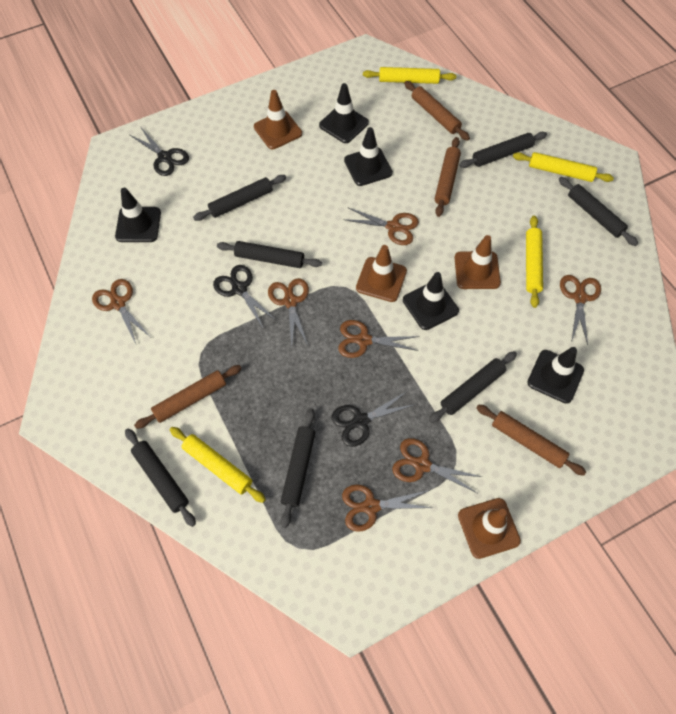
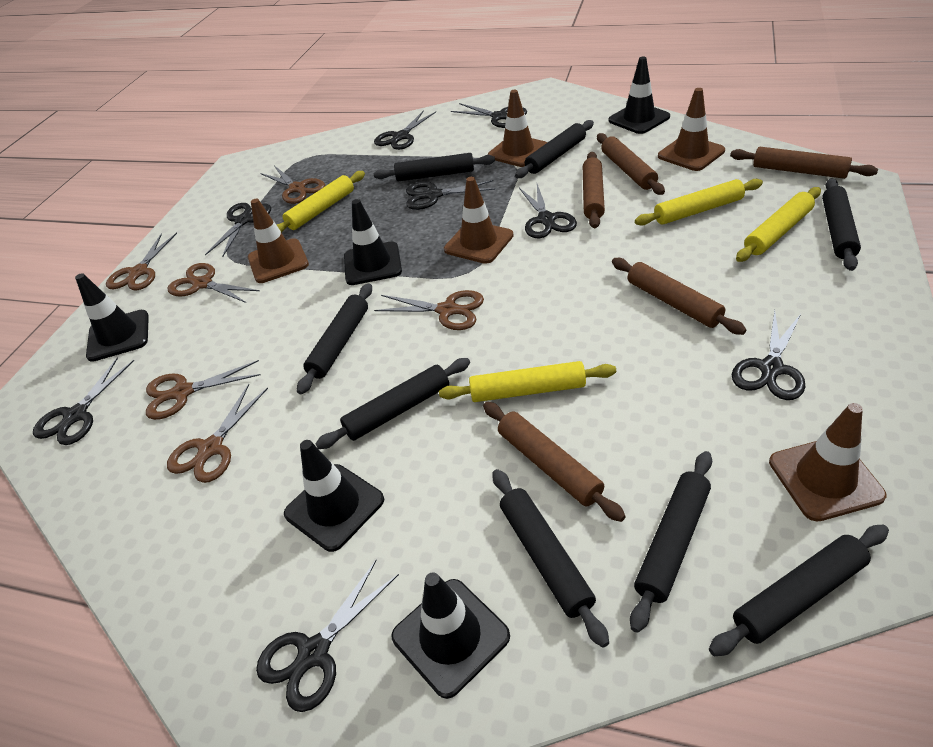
black rolling pin: 7 -> 8
black scissors: 3 -> 8
brown rolling pin: 4 -> 5
brown scissors: 7 -> 6
brown traffic cone: 4 -> 5

